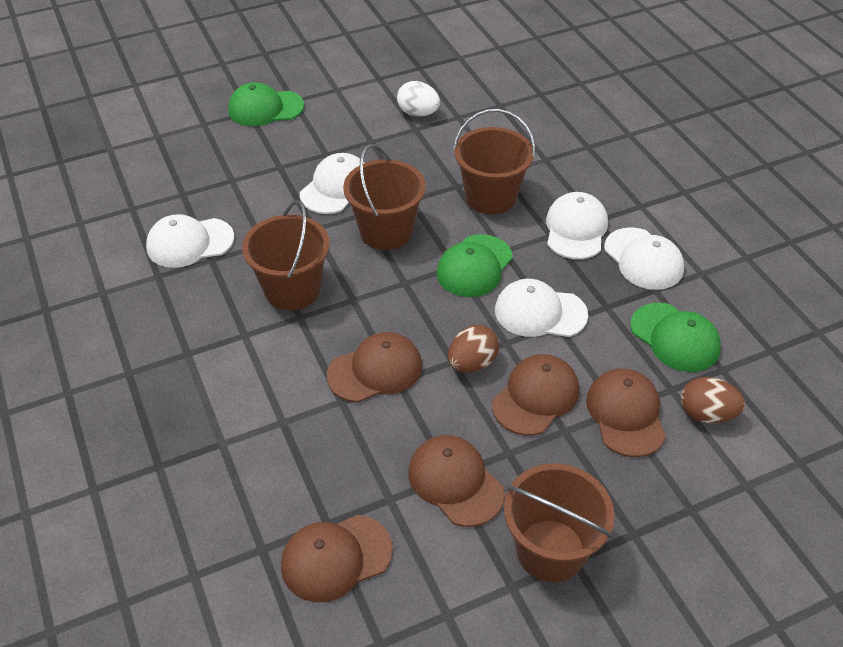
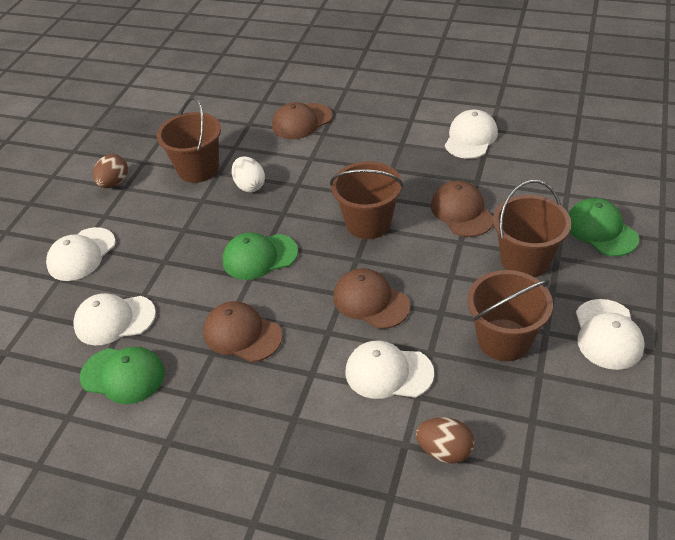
brown cap: 5 -> 4

